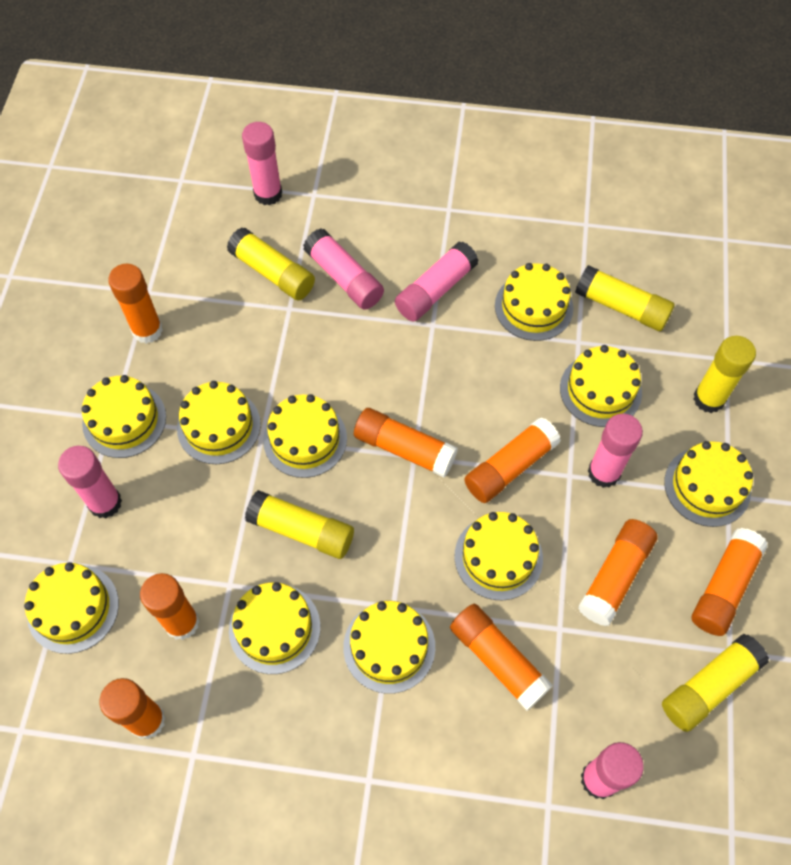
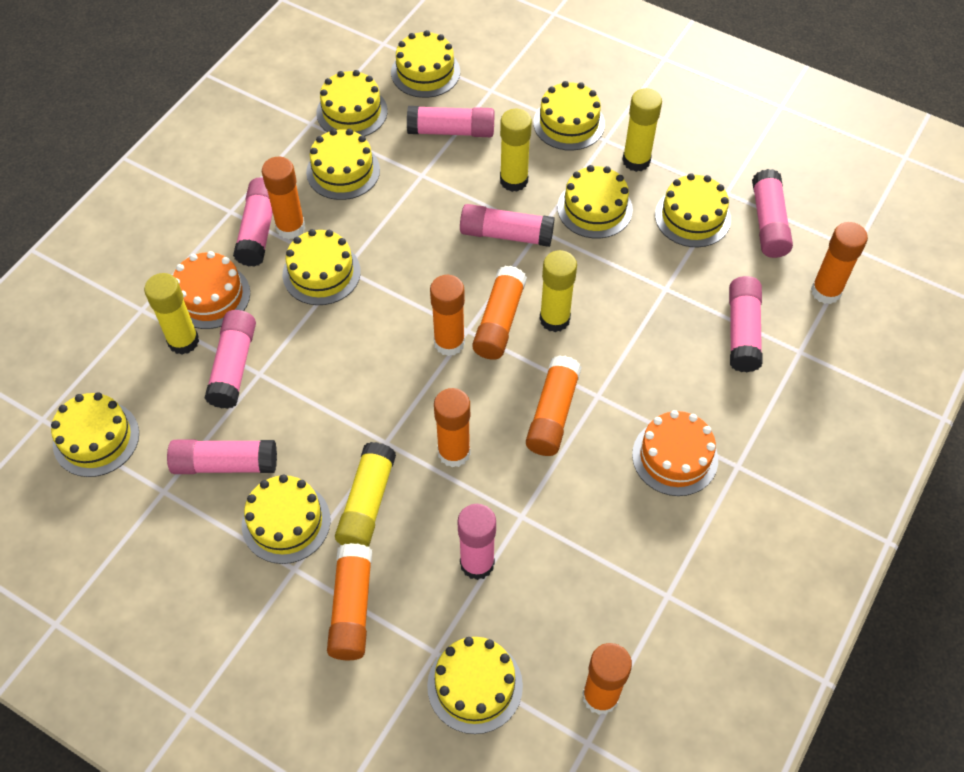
orange cake: 0 -> 2
pink glue stick: 6 -> 8

